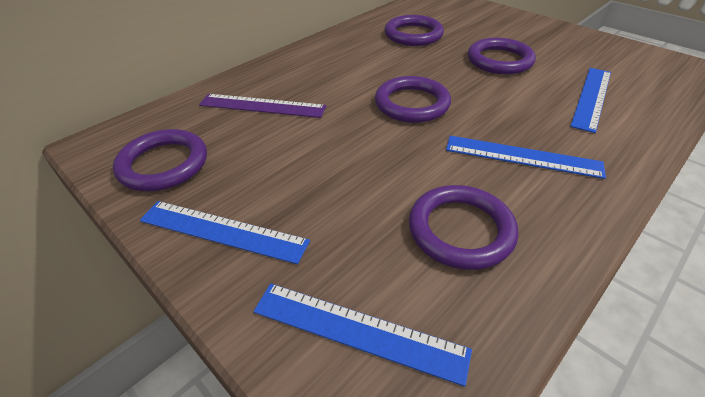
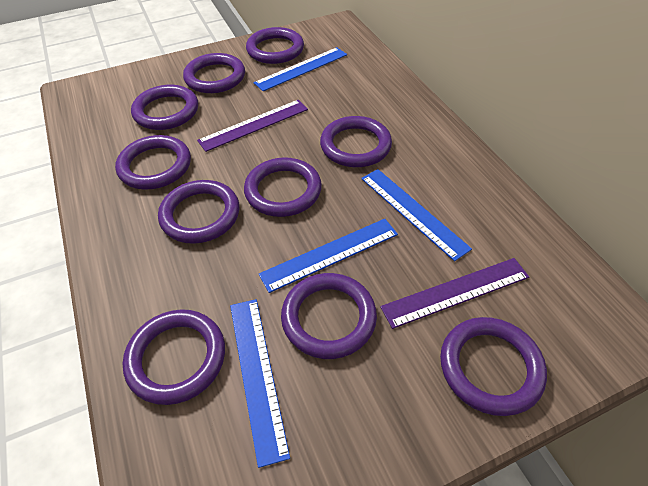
purple ring: 5 -> 10
purple ruler: 1 -> 2

